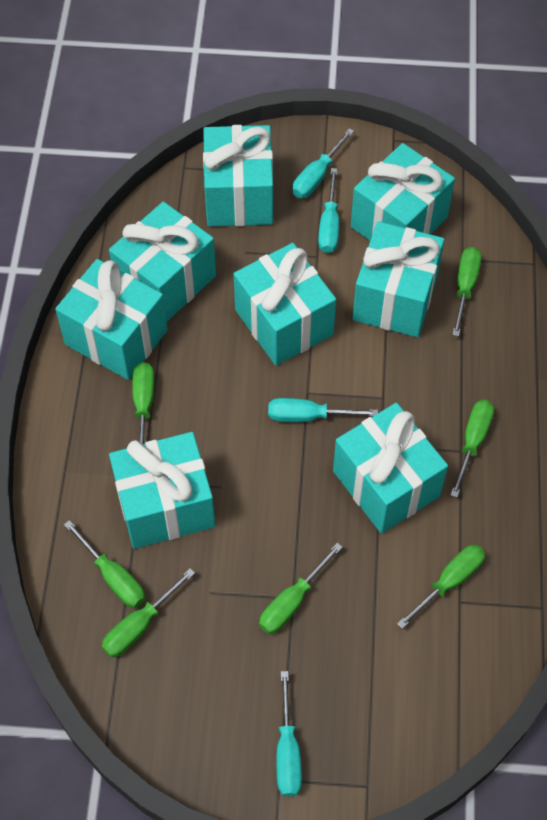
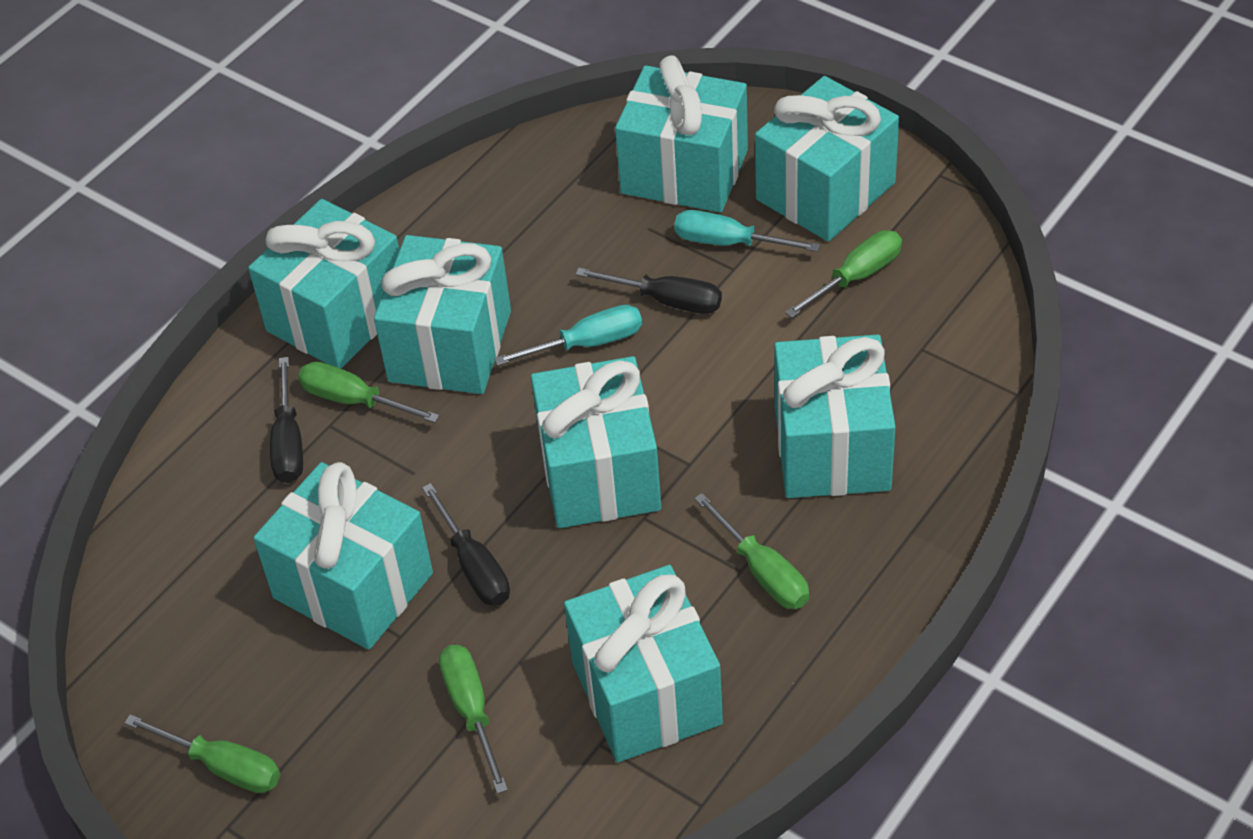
black screwdriver: 0 -> 3
green screwdriver: 7 -> 5
turquoise screwdriver: 4 -> 2

